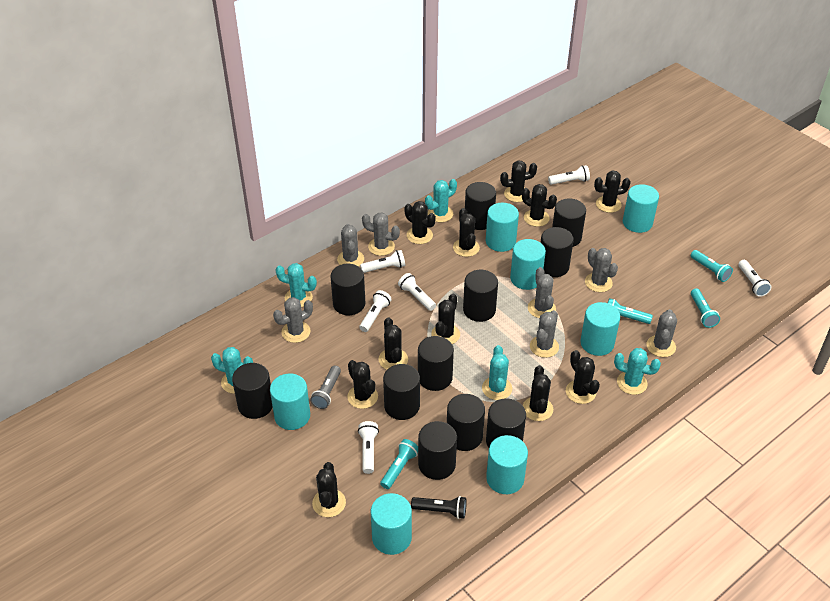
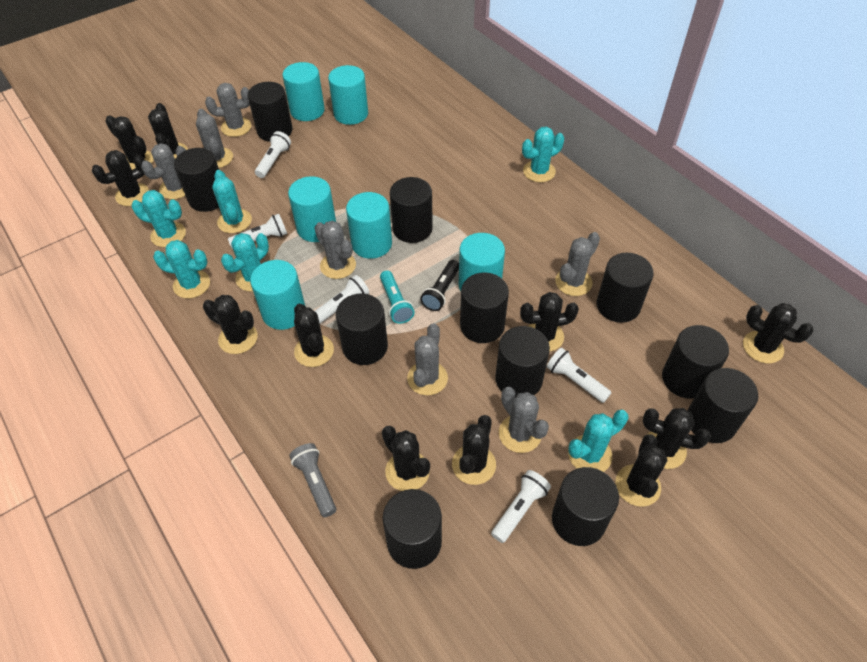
turquoise cactus: 5 -> 6
turquoise cylinder: 7 -> 6
turquoise flashlight: 4 -> 1
white flashlight: 6 -> 5

